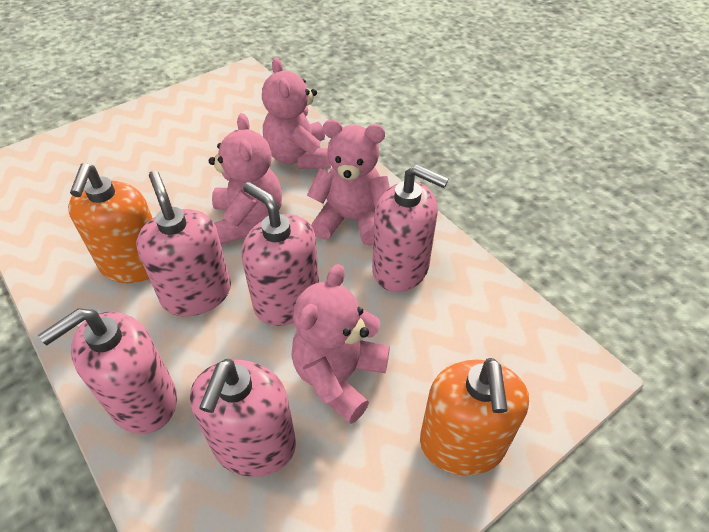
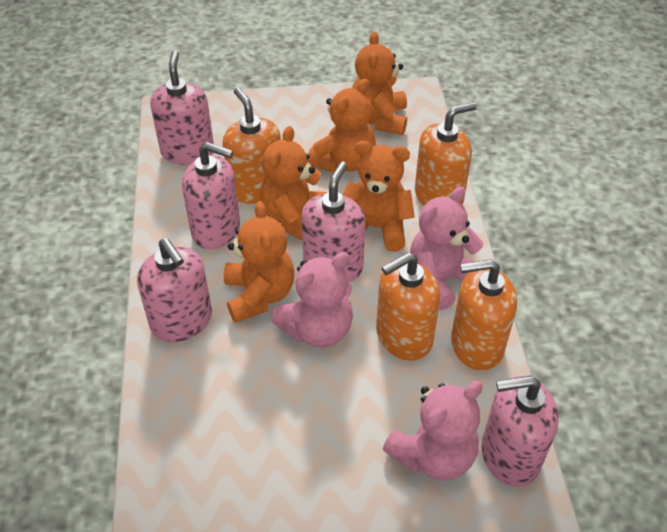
orange soap dispenser: 2 -> 4
orange teddy bear: 0 -> 5
pink teddy bear: 4 -> 3

